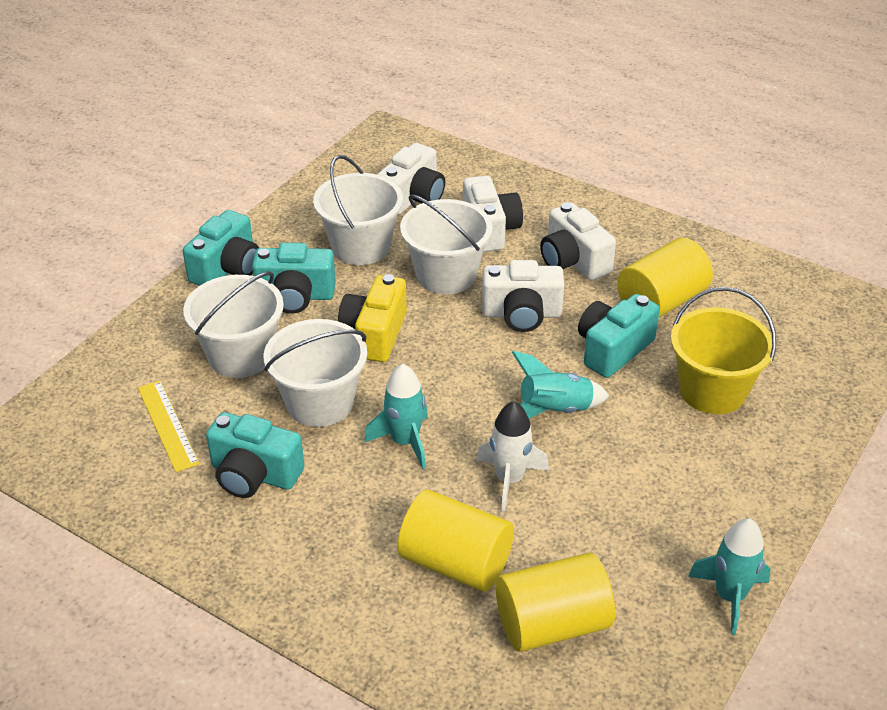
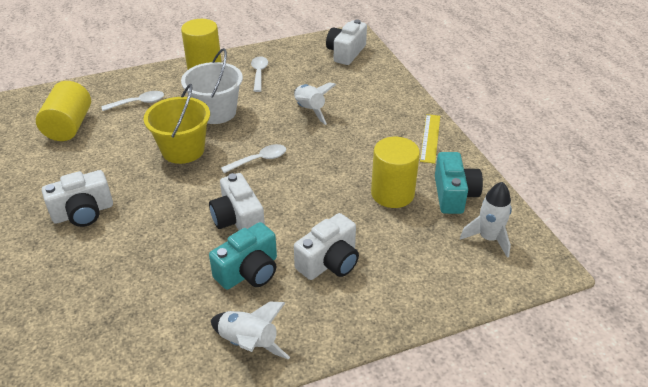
turquoise camera: 4 -> 2
turquoise rocket: 3 -> 0
white bucket: 4 -> 1
white rocket: 1 -> 3
white spoon: 0 -> 3
yellow camera: 1 -> 0

